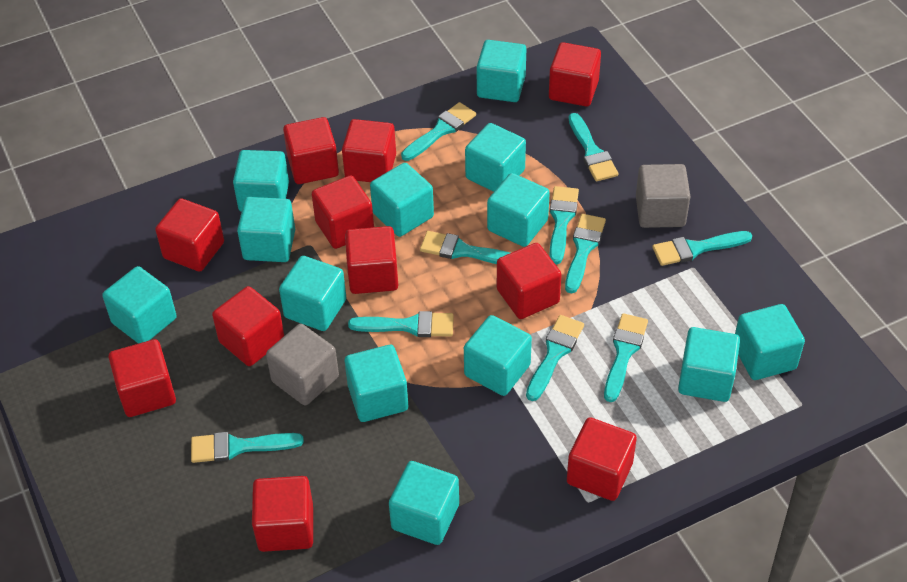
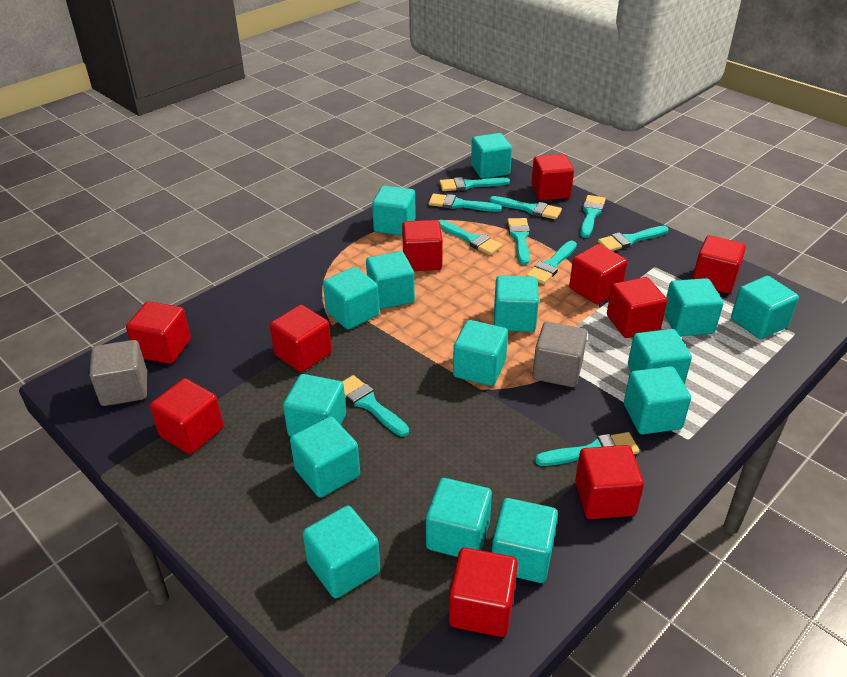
red cube: 11 -> 10
turquoise cube: 13 -> 15

